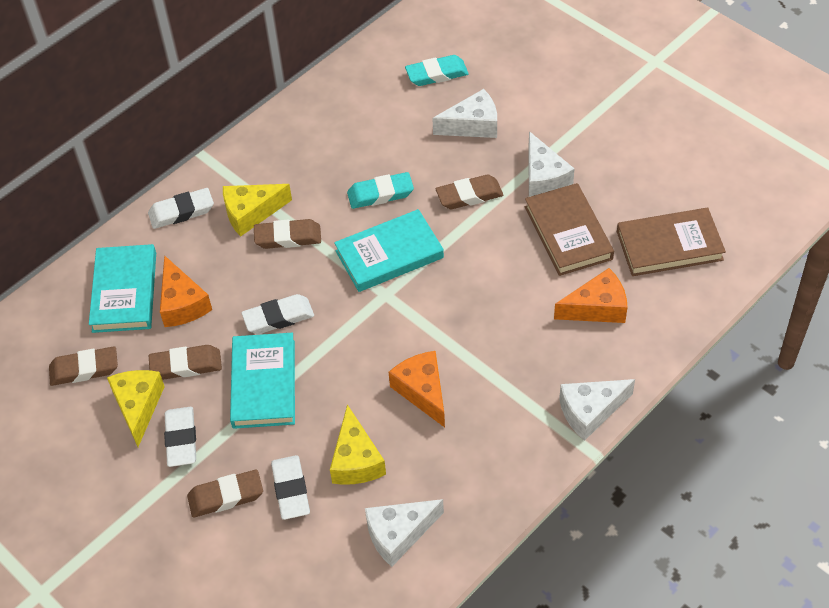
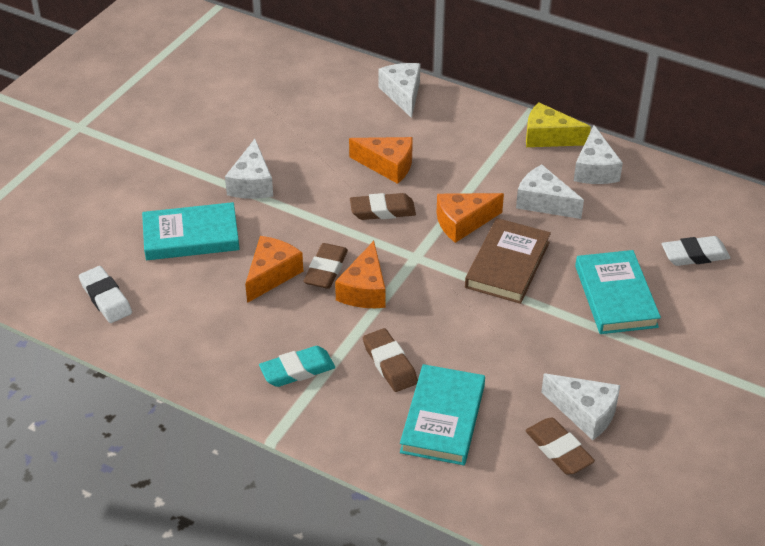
brown book: 2 -> 1
brown eraser: 5 -> 4
orange cheese: 3 -> 4
turquoise eraser: 2 -> 1
white cheese: 4 -> 5
white eraser: 4 -> 2
yellow cheese: 3 -> 1

